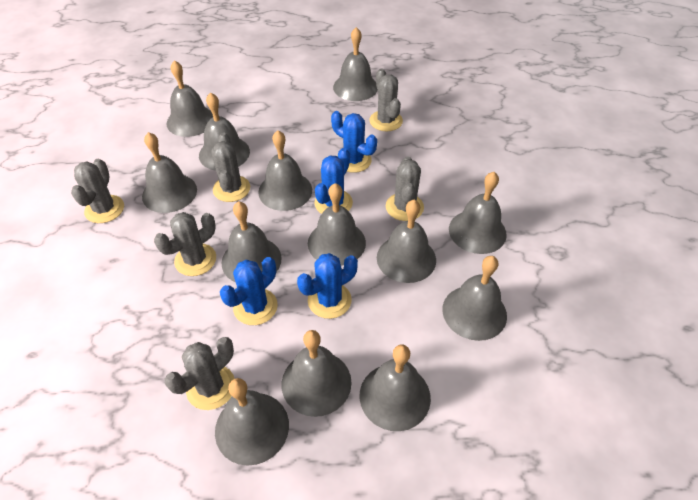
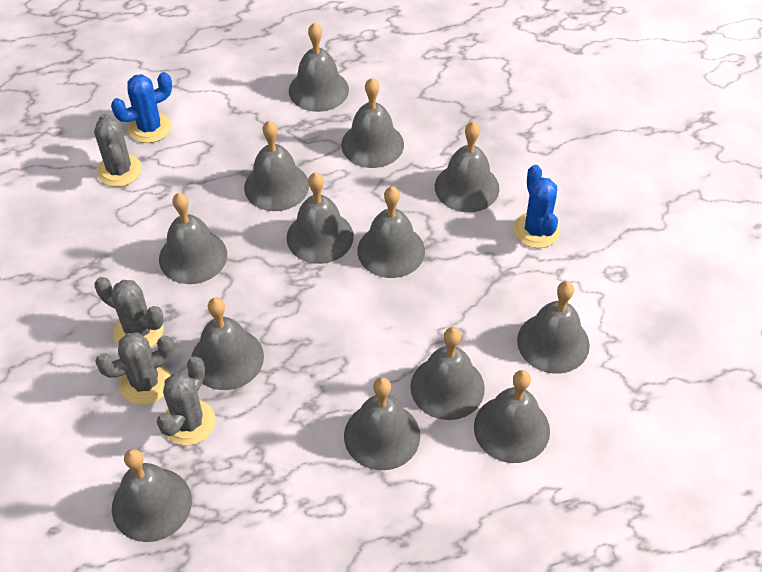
blue cactus: 4 -> 2
grey cactus: 6 -> 4

